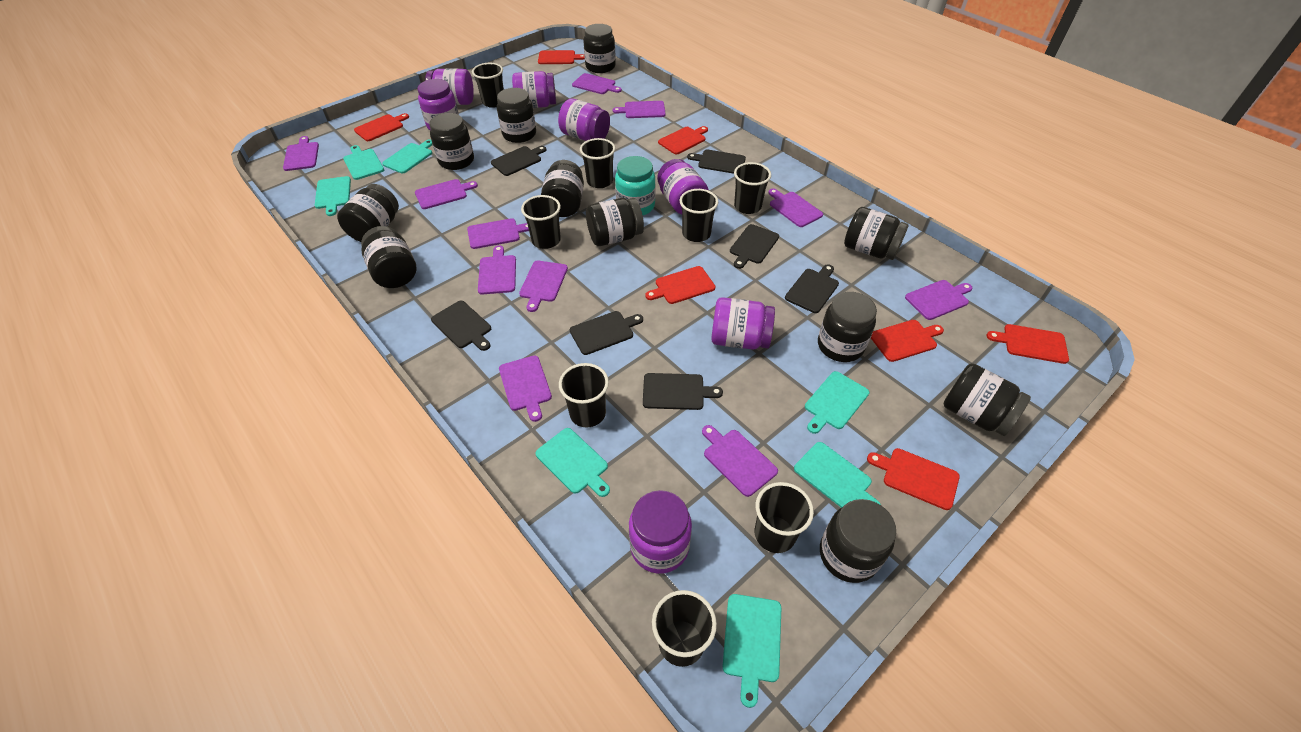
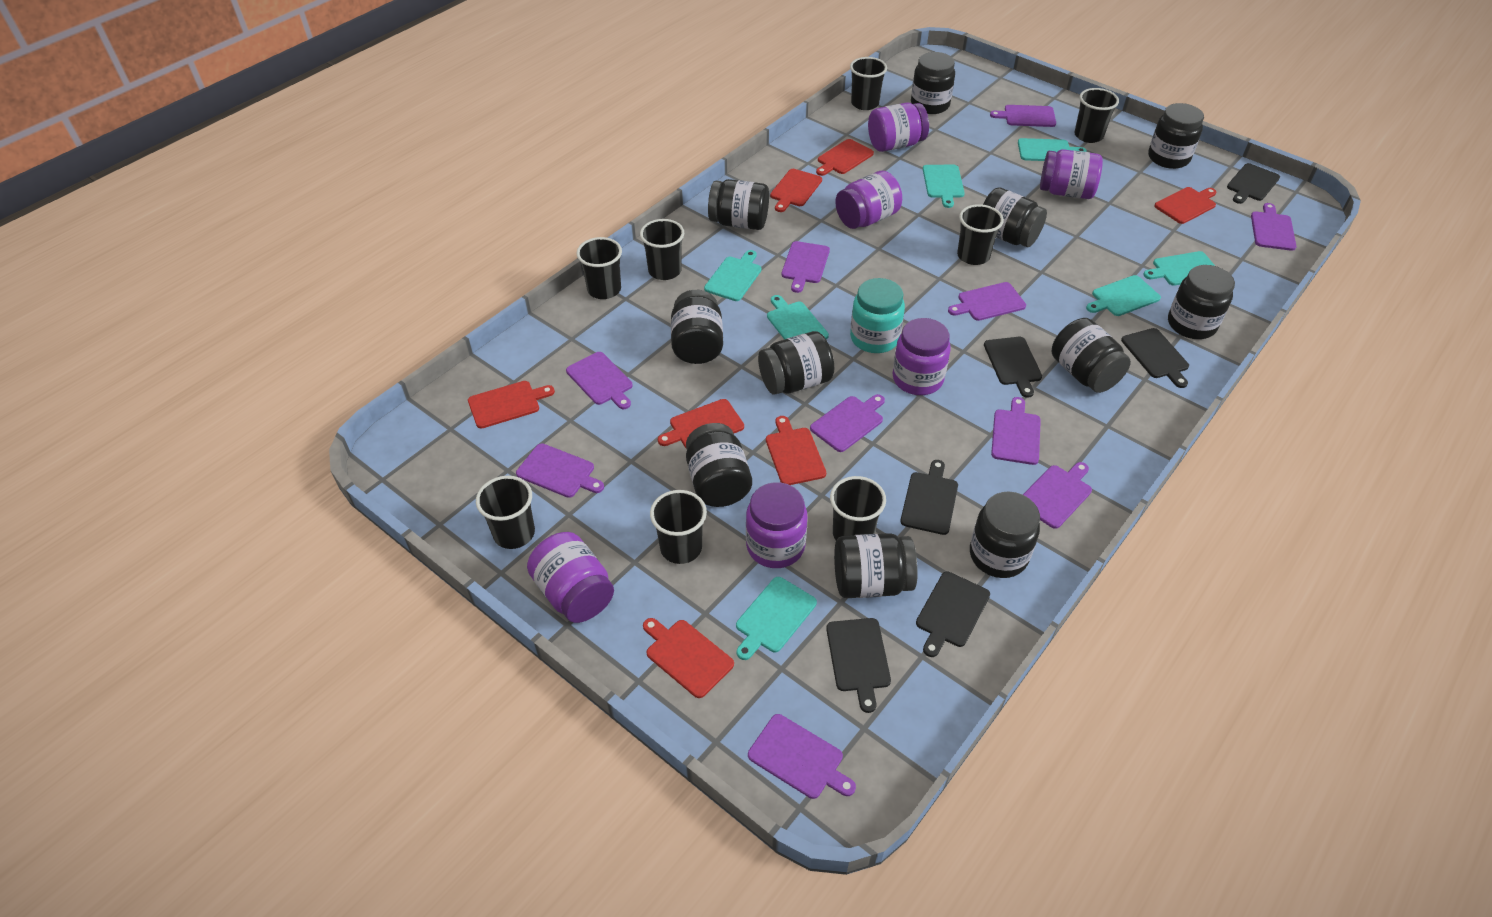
black cutting board: 7 -> 6
purple cutting board: 11 -> 10
purple jar: 7 -> 6

